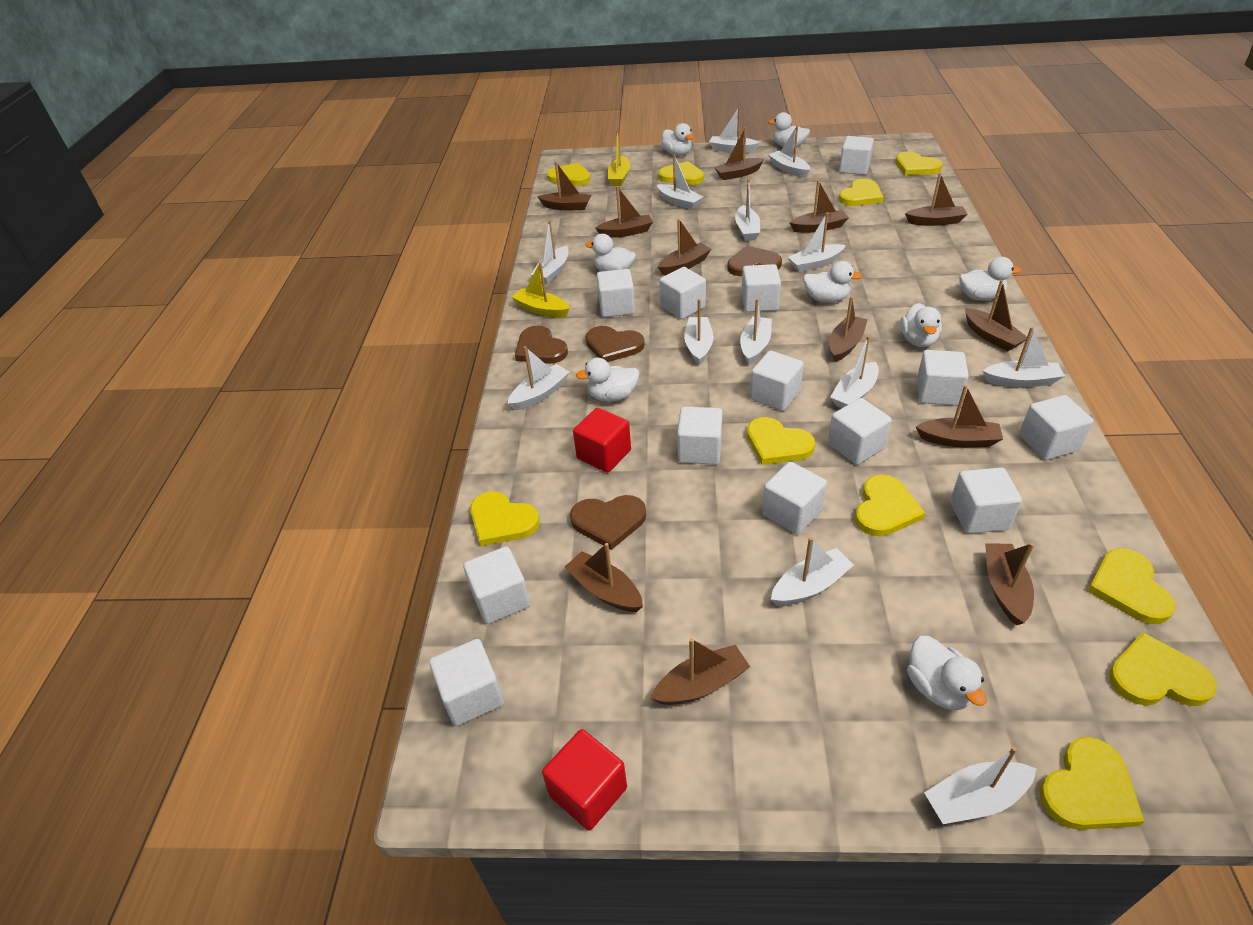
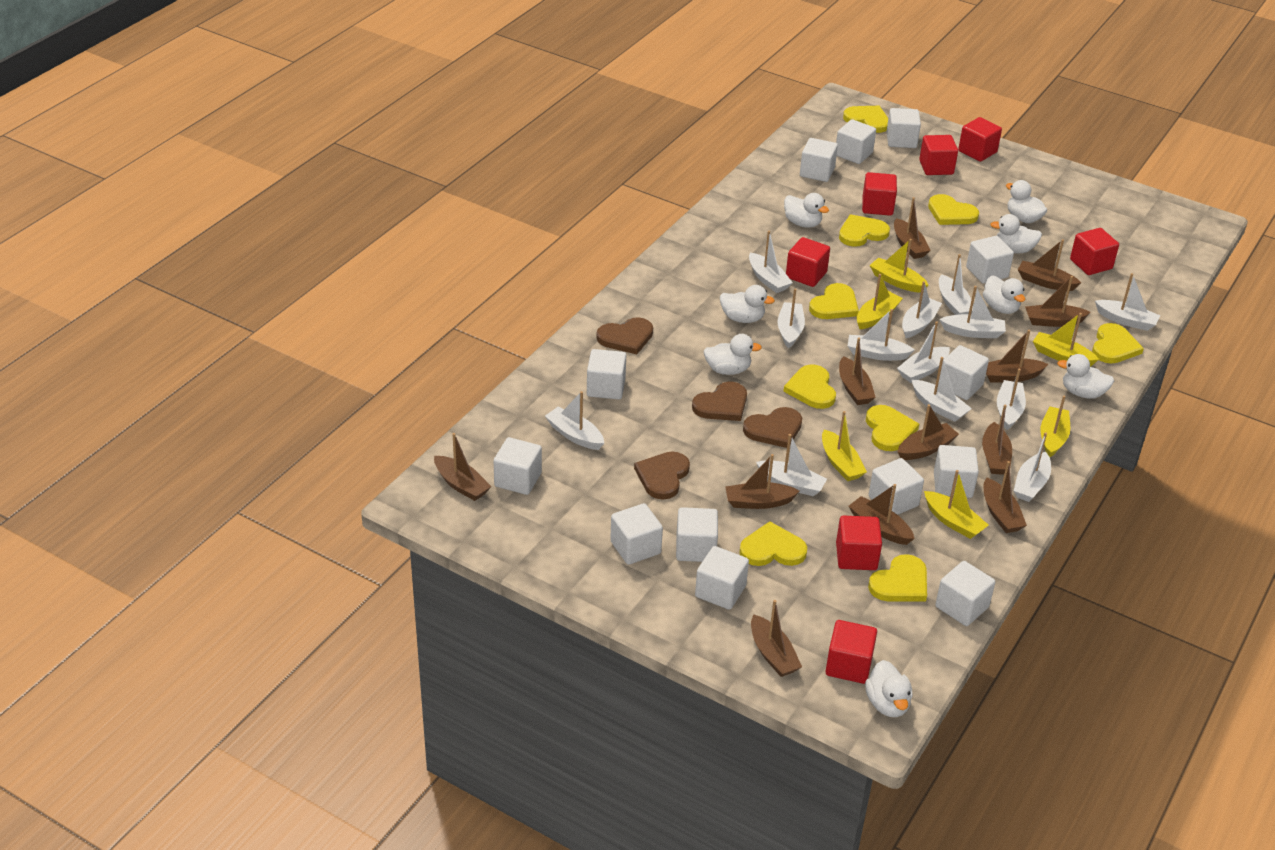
red cube: 2 -> 7
yellow boat: 2 -> 6
yellow heart: 10 -> 9

